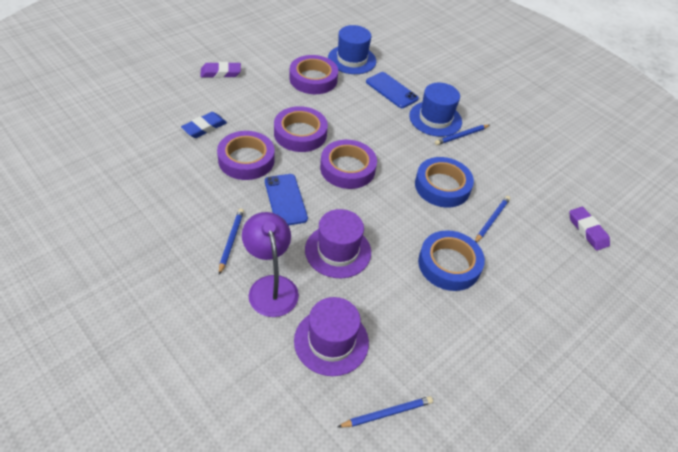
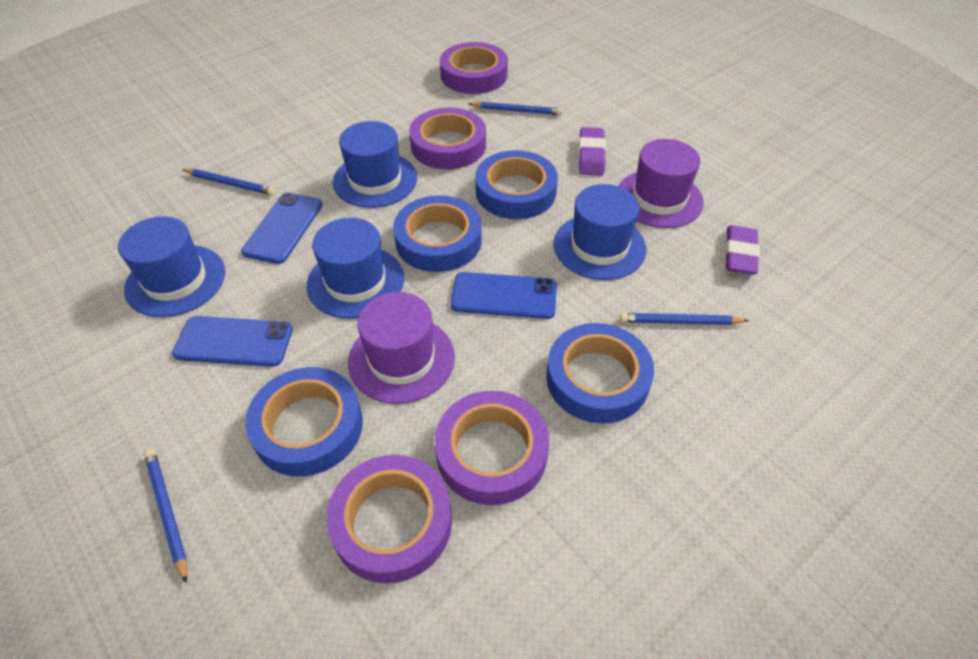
blue eraser: 1 -> 0
blue hat: 2 -> 4
blue phone: 2 -> 3
blue tape: 2 -> 4
purple lamp: 1 -> 0

